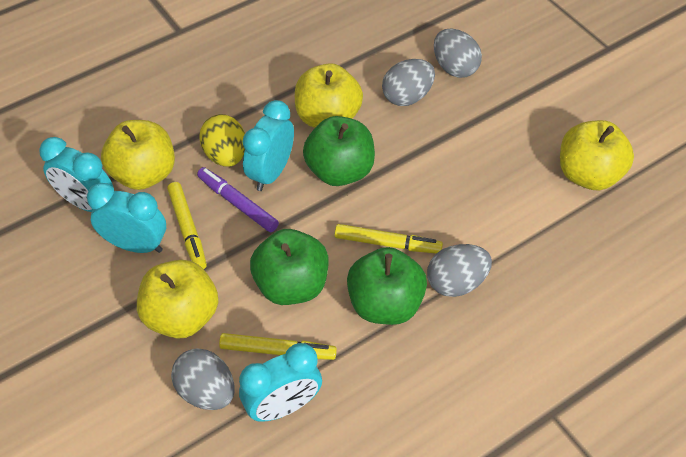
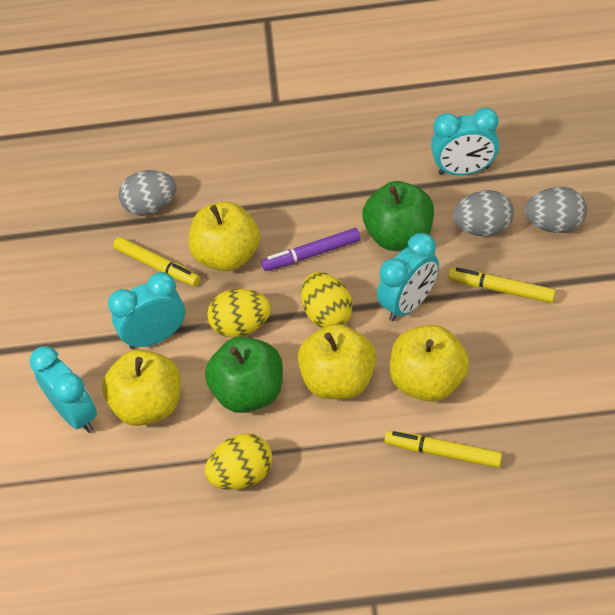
green apple: 3 -> 2
grey egg: 4 -> 3
yellow egg: 1 -> 3

